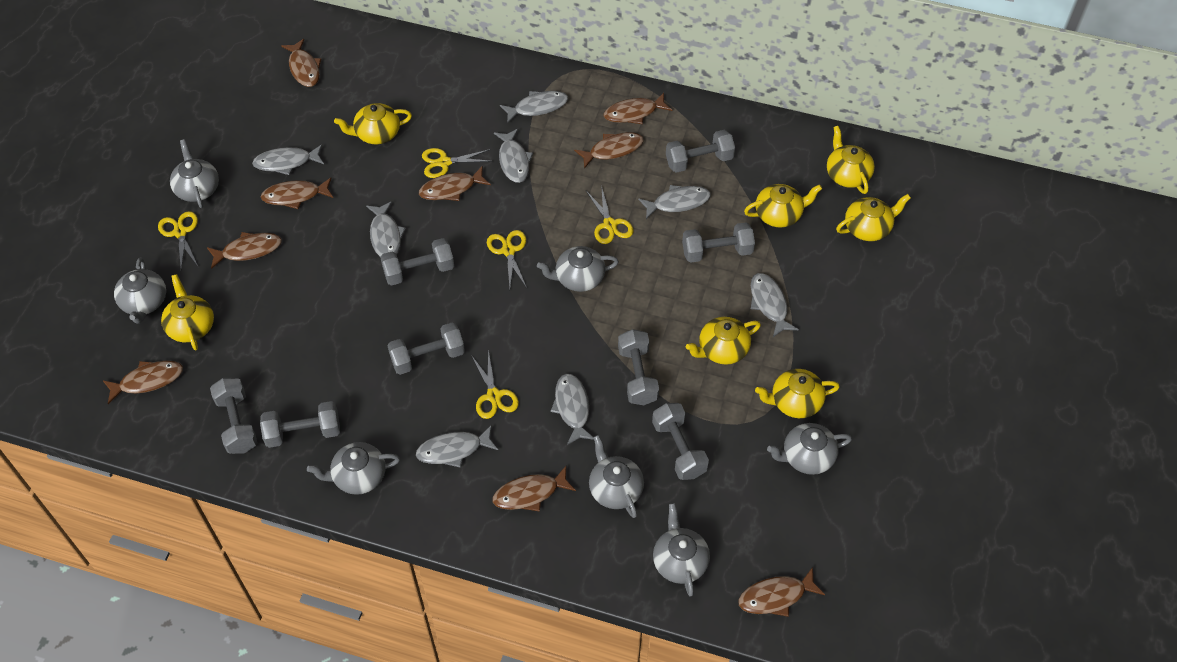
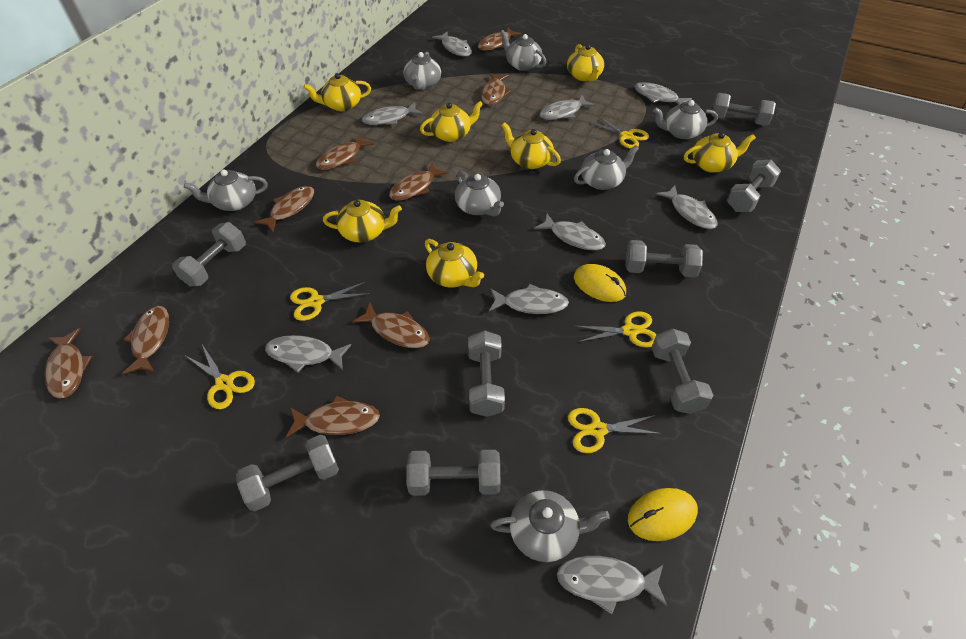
grey fish: 8 -> 9
yellow mouse: 0 -> 2

